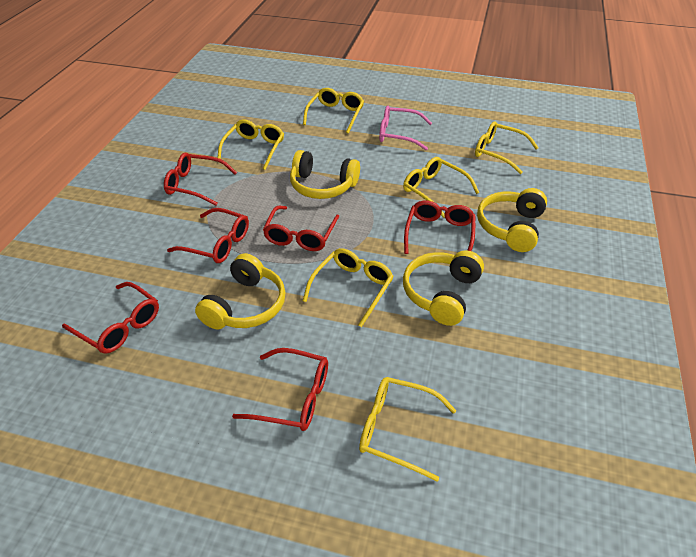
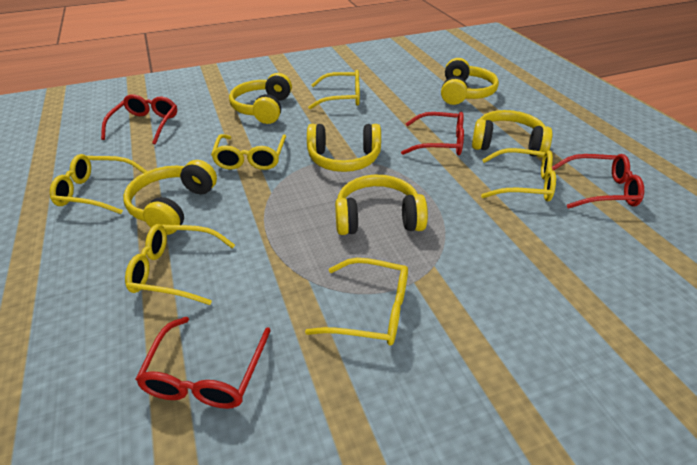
pink glasses: 1 -> 0
red glasses: 6 -> 4
yellow headphones: 4 -> 6

